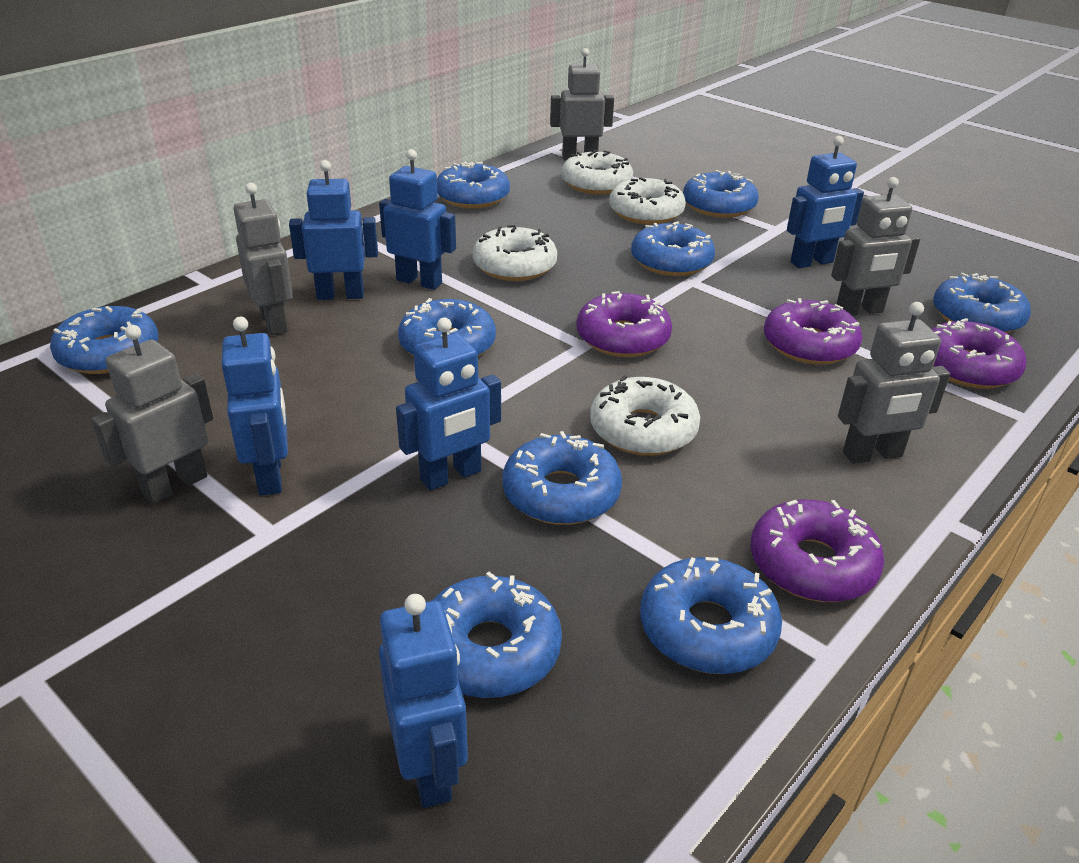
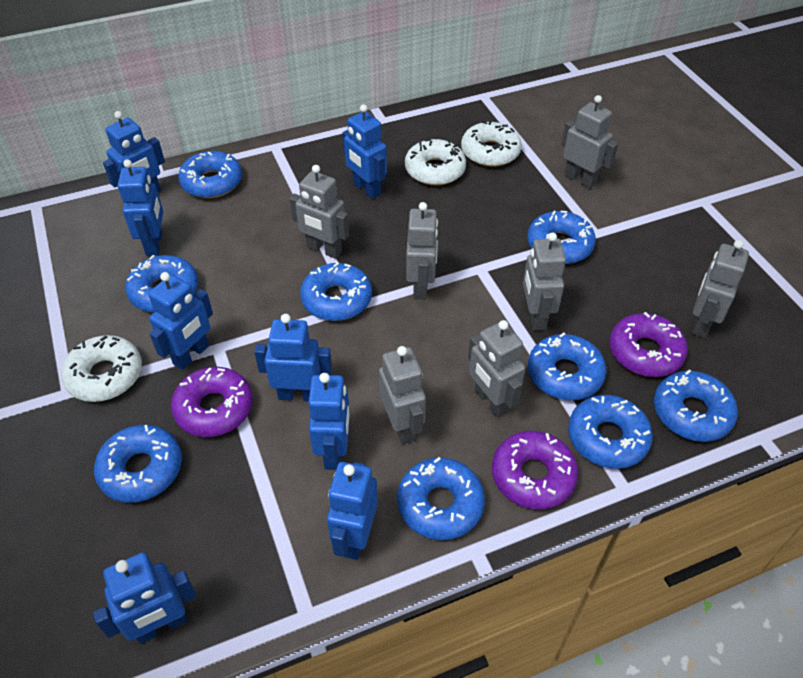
blue robot: 6 -> 8
grey robot: 5 -> 7
purple donut: 4 -> 3
white donut: 4 -> 3

